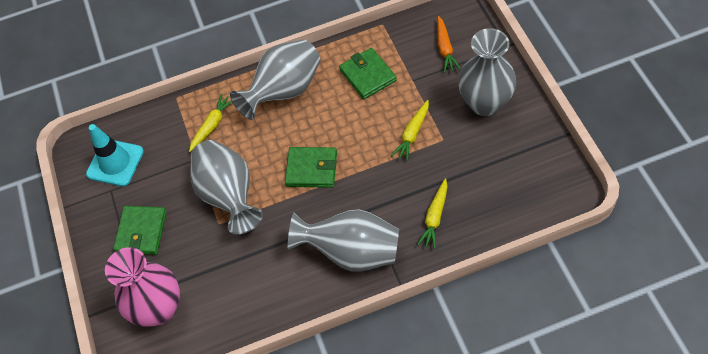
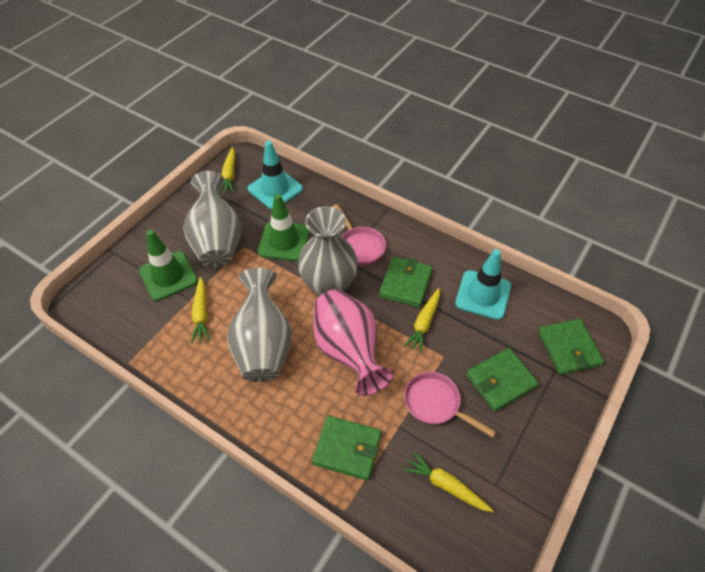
green traffic cone: 0 -> 2
green wallet: 3 -> 4
grey vase: 4 -> 3
orange carrot: 1 -> 0
pink pan: 0 -> 2
turquoise traffic cone: 1 -> 2
yellow carrot: 3 -> 4

